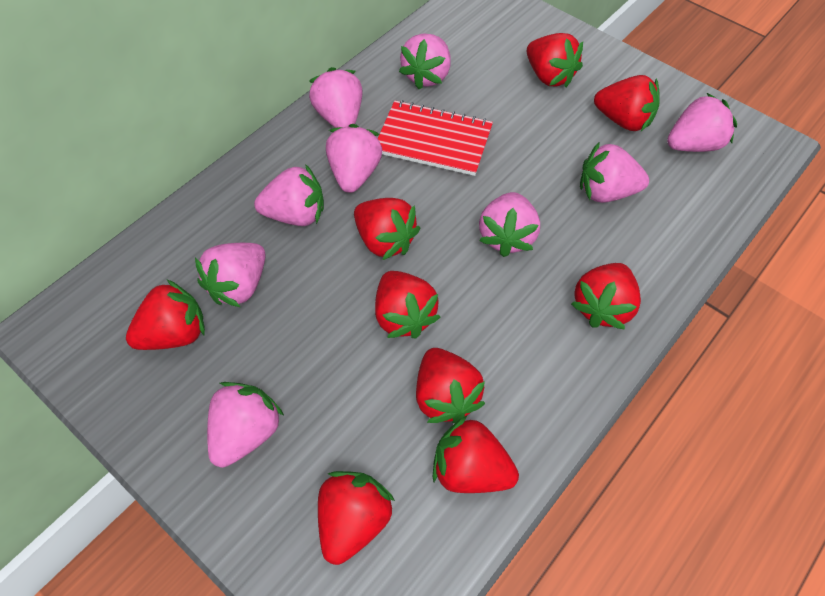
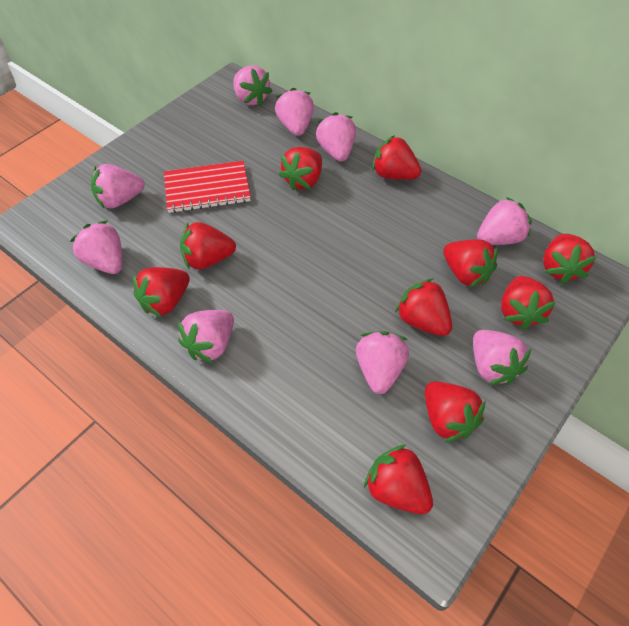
red strawberry: 9 -> 10

